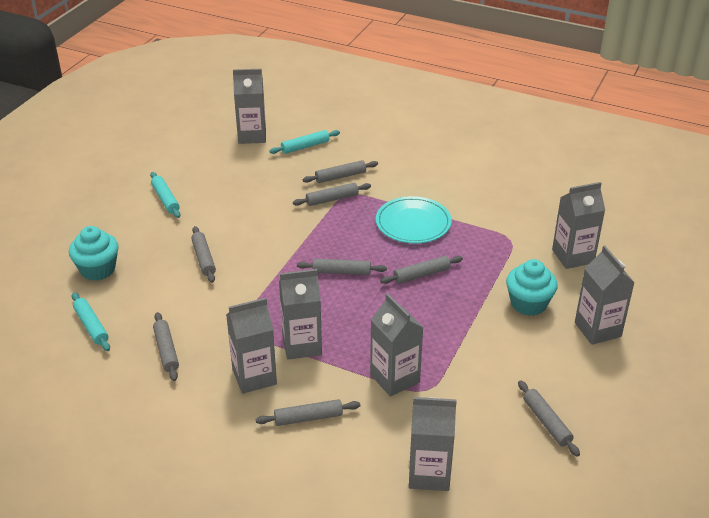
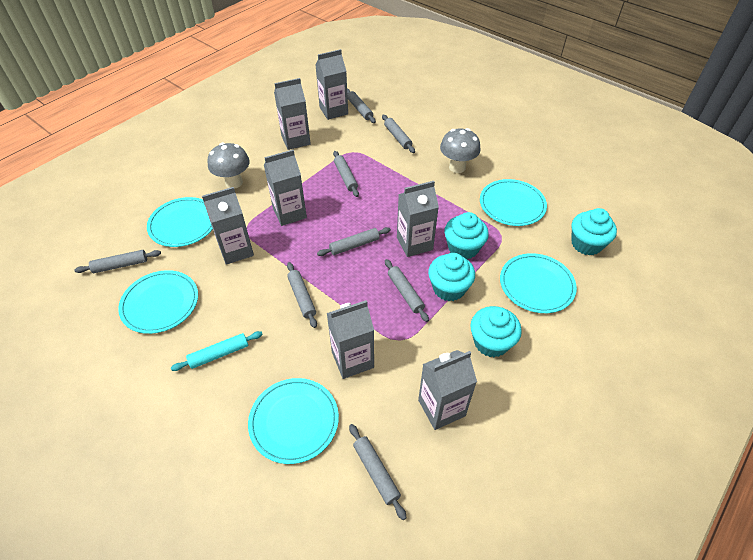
grey mushroom: 0 -> 2
turquoise cupcake: 2 -> 4
turquoise plate: 1 -> 5
turquoise rolling pin: 3 -> 1

